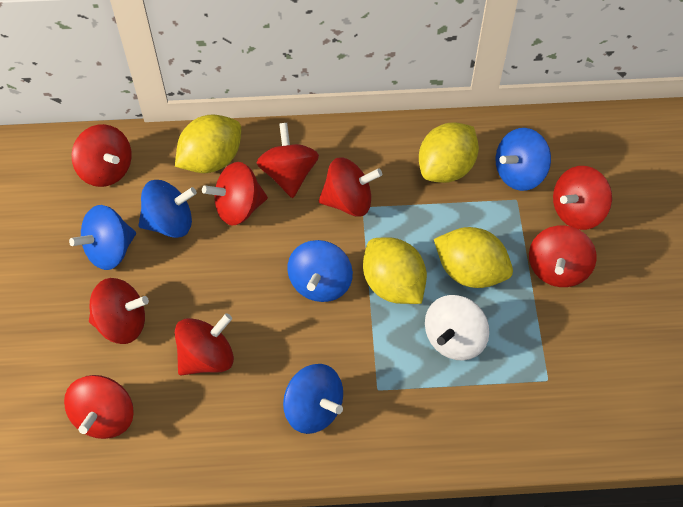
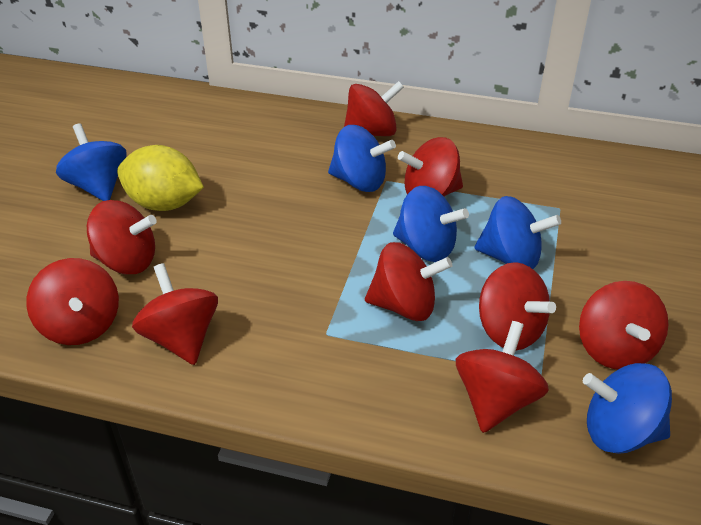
white spinning top: 1 -> 0
yellow lemon: 4 -> 1

